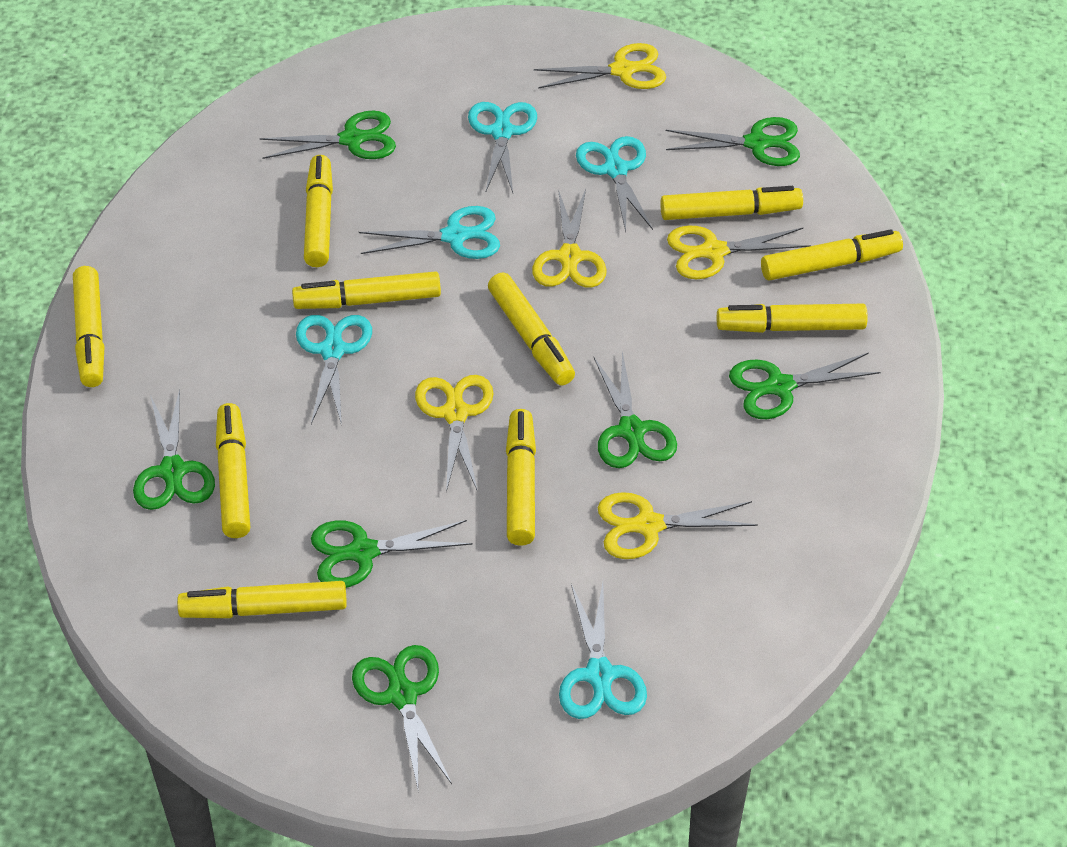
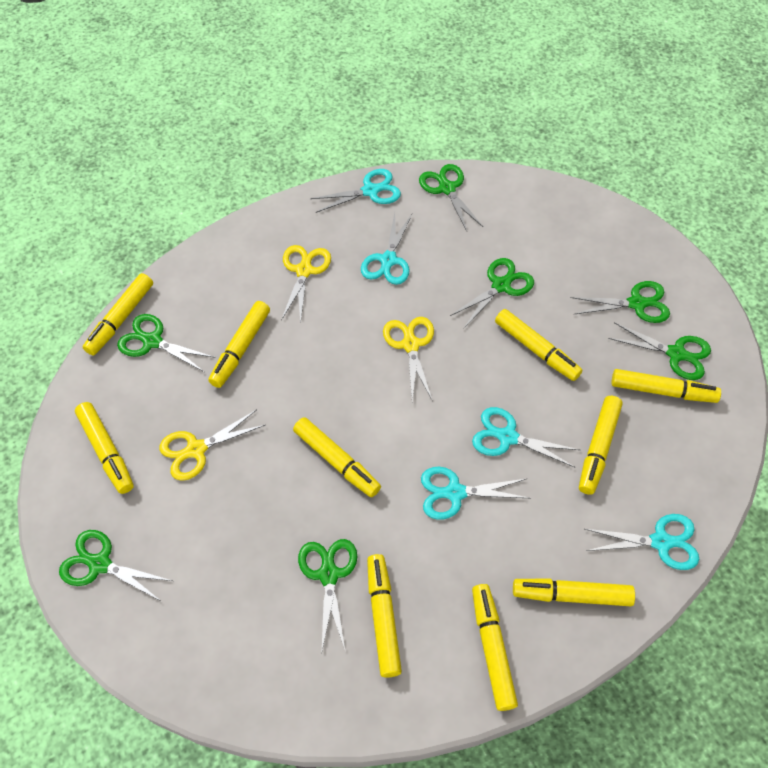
yellow scissors: 5 -> 3

